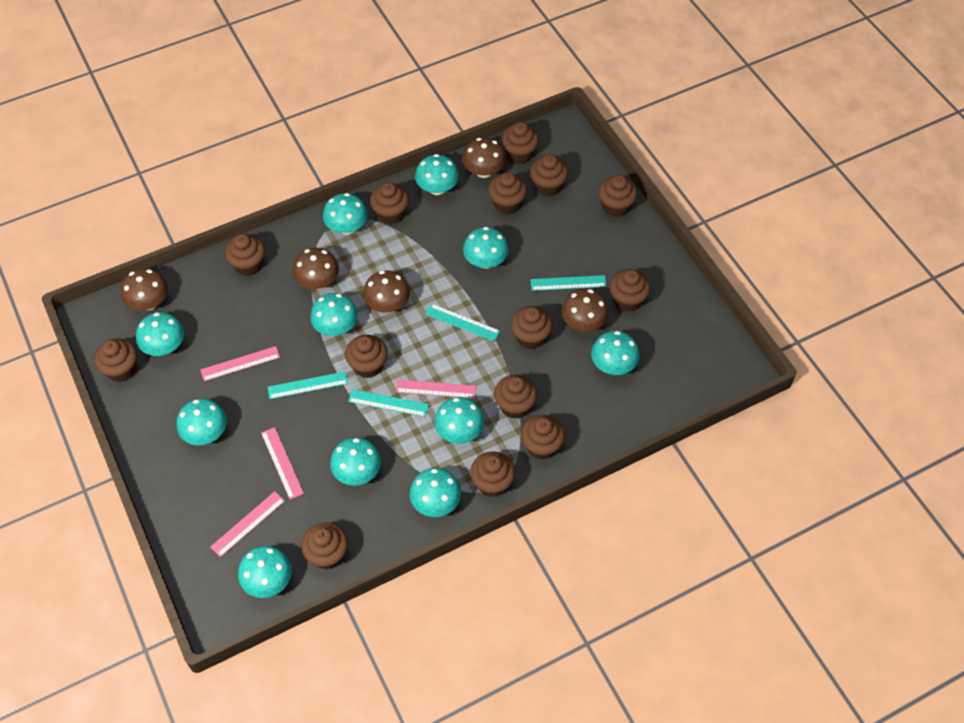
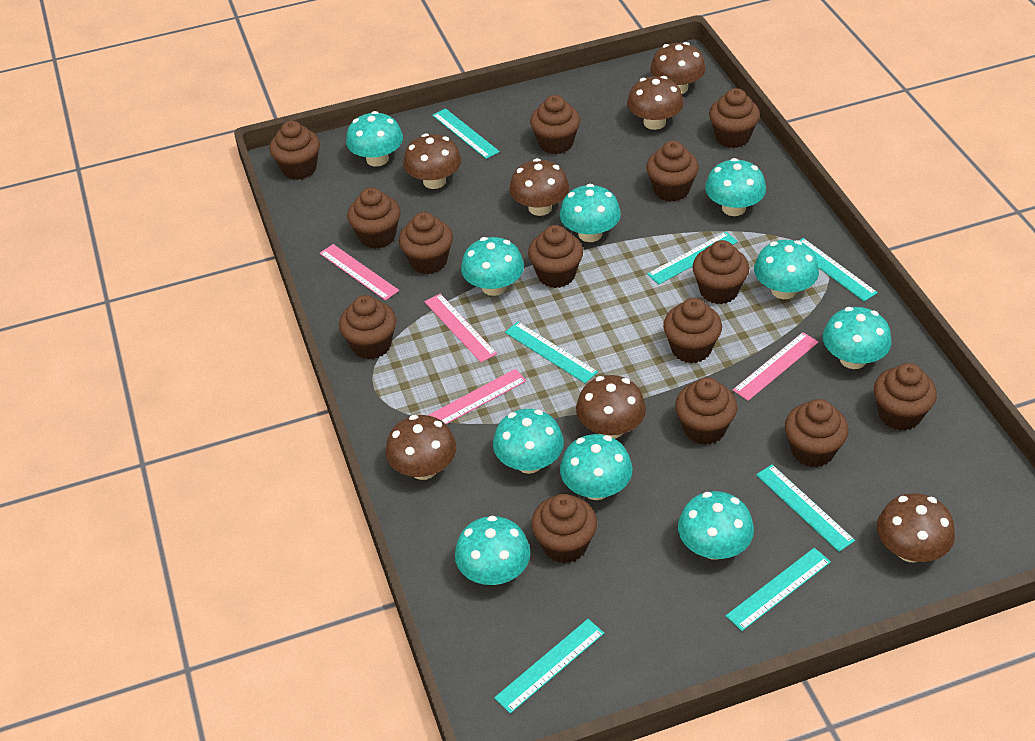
brown mushroom: 5 -> 7
turquoise mushroom: 11 -> 10
turquoise ruler: 4 -> 7

